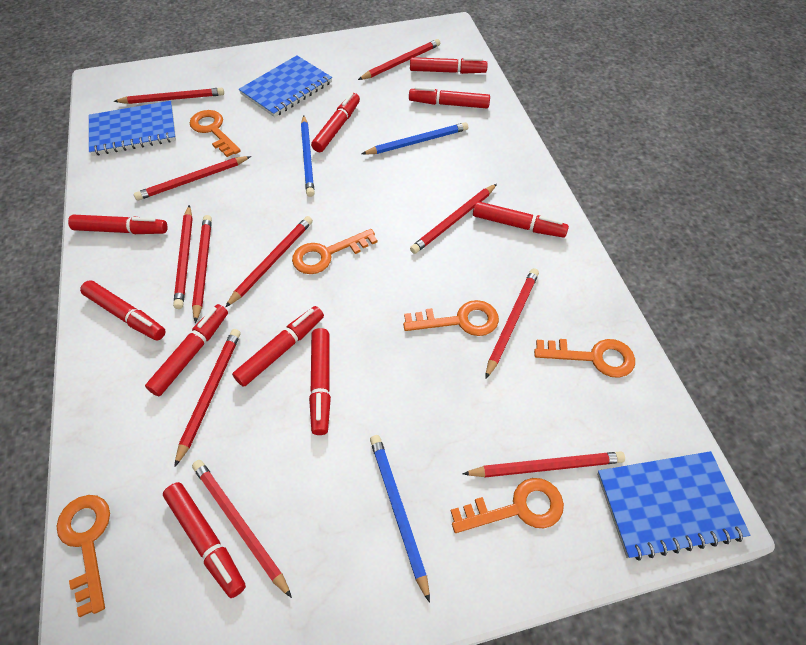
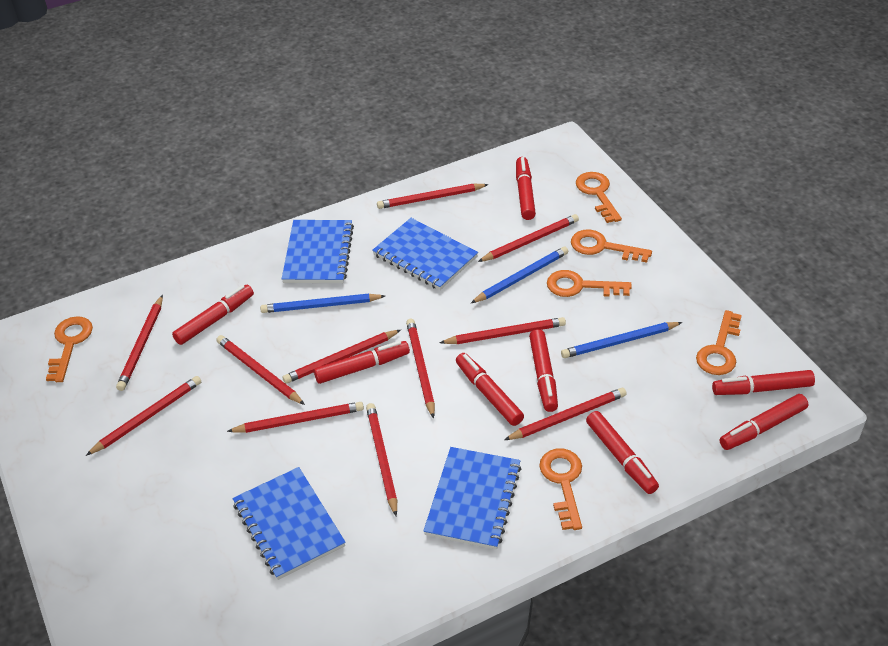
blue notebook: 3 -> 4
red marker: 10 -> 8

